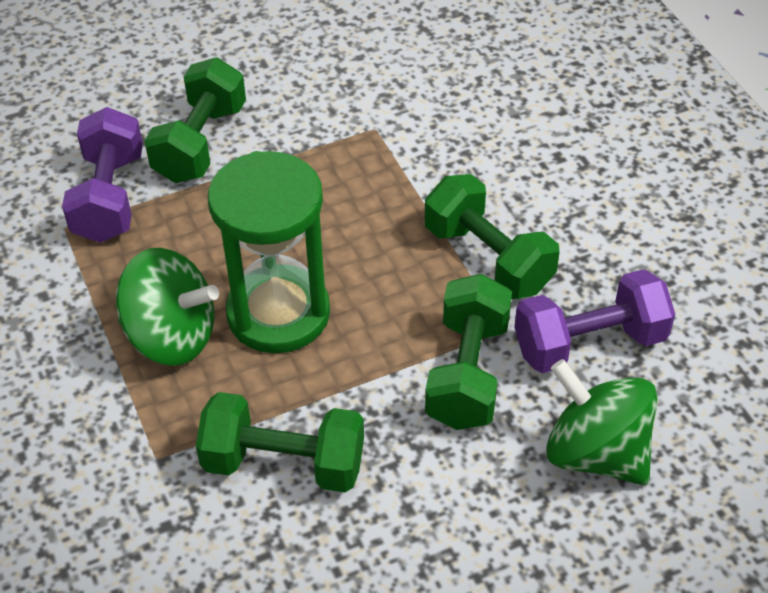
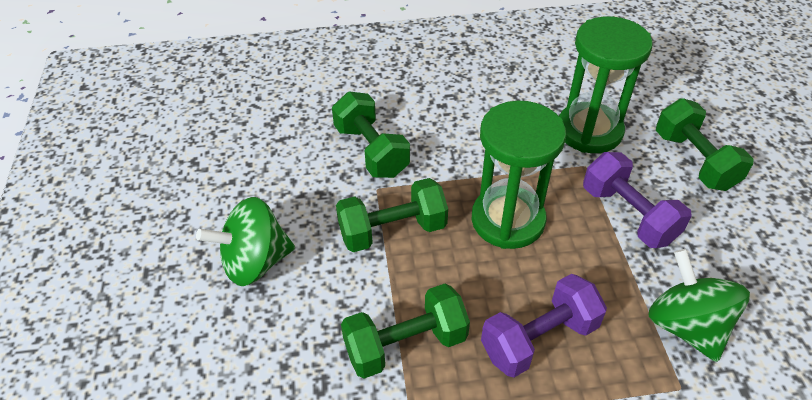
green hourglass: 1 -> 2

